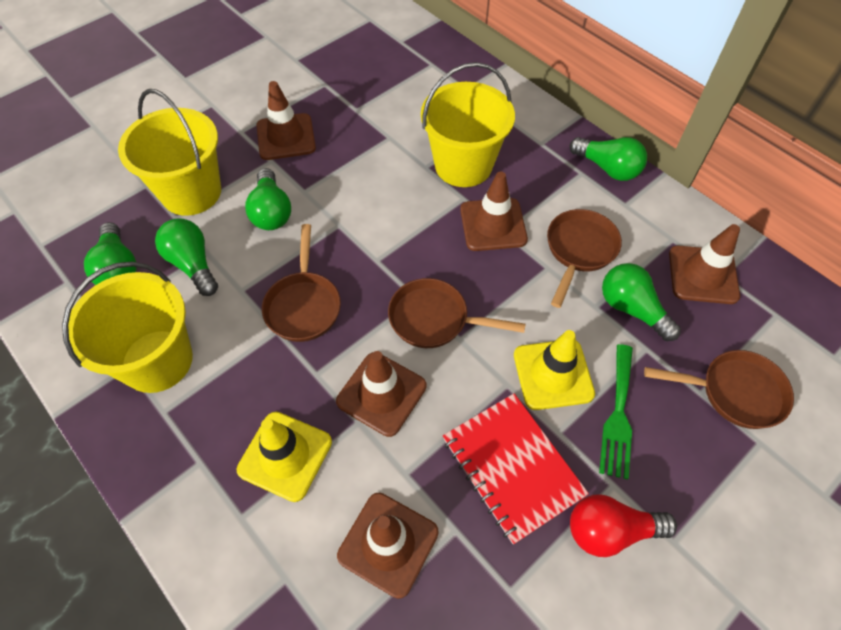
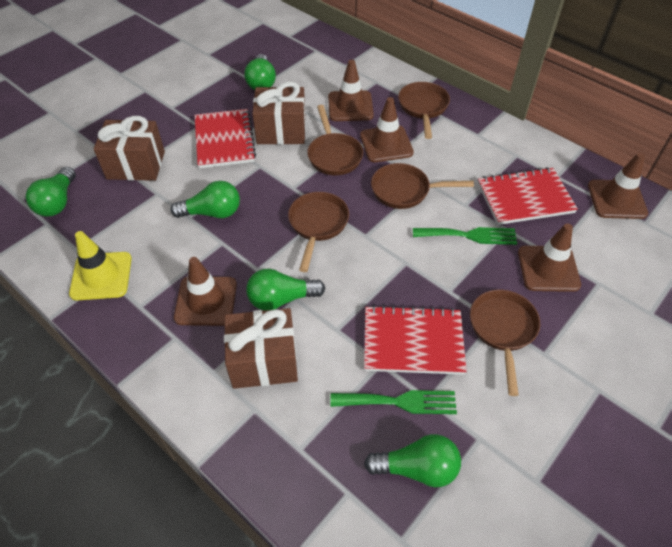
brown gift: 0 -> 3
brown pan: 4 -> 5
green fork: 1 -> 2
red light bulb: 1 -> 0
red notebook: 1 -> 3
yellow bucket: 3 -> 0
yellow traffic cone: 2 -> 1

